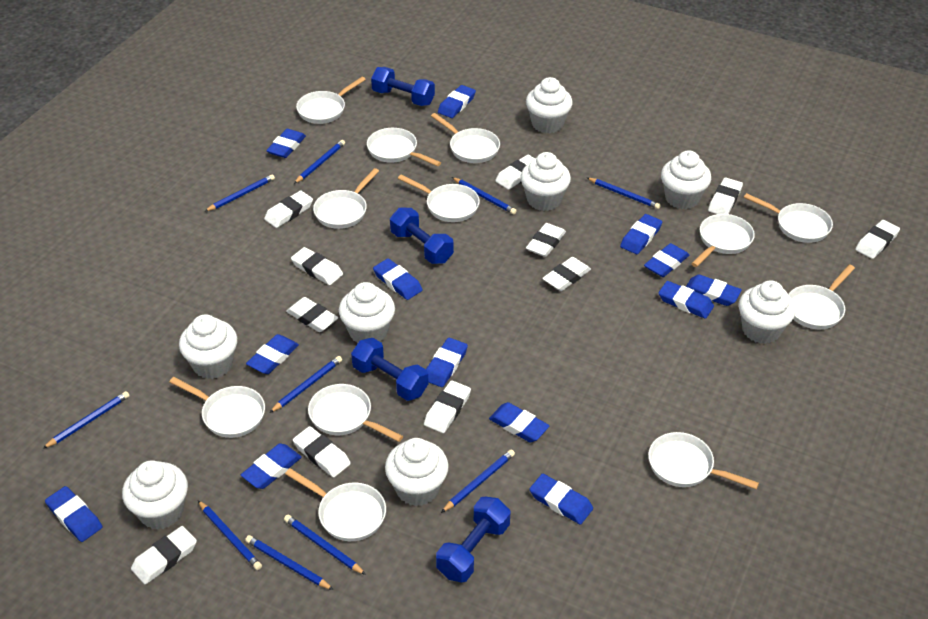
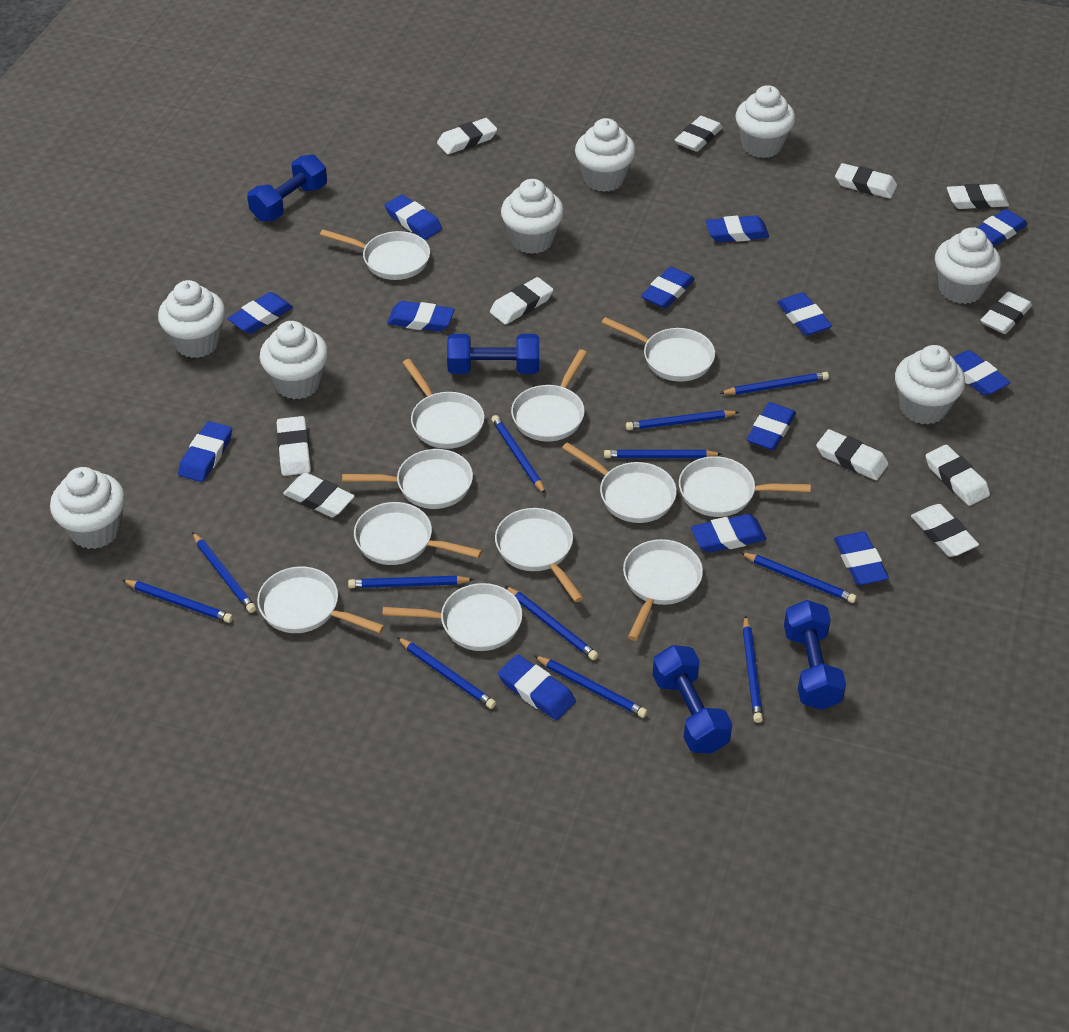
blue pencil: 10 -> 12

